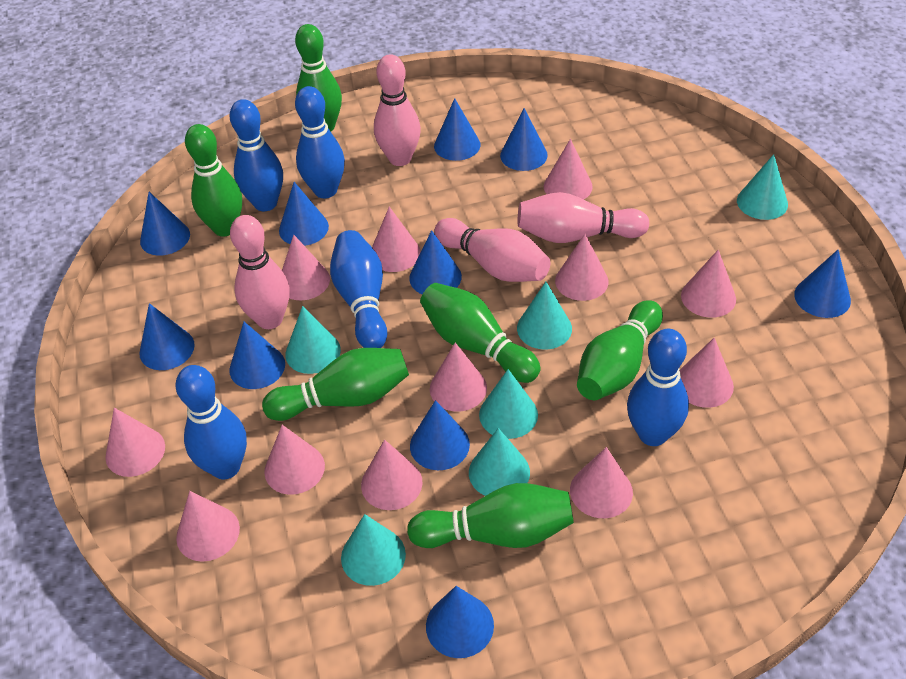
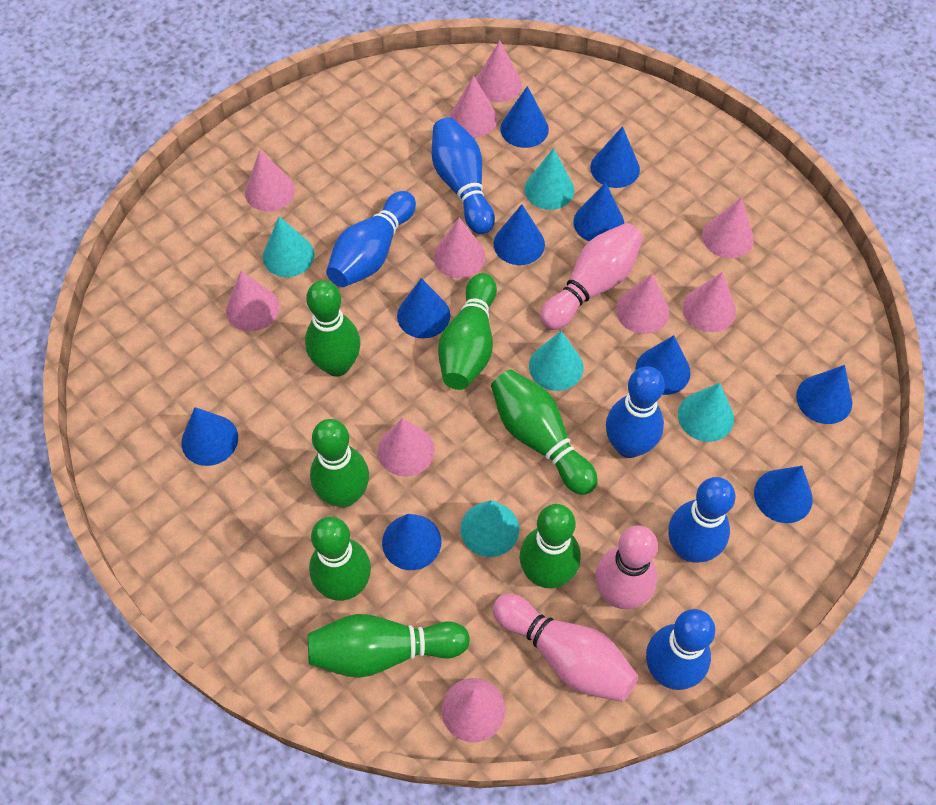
green bowling pin: 6 -> 7
pink bowling pin: 4 -> 3
pink cone: 12 -> 10
turquoise cone: 6 -> 5

